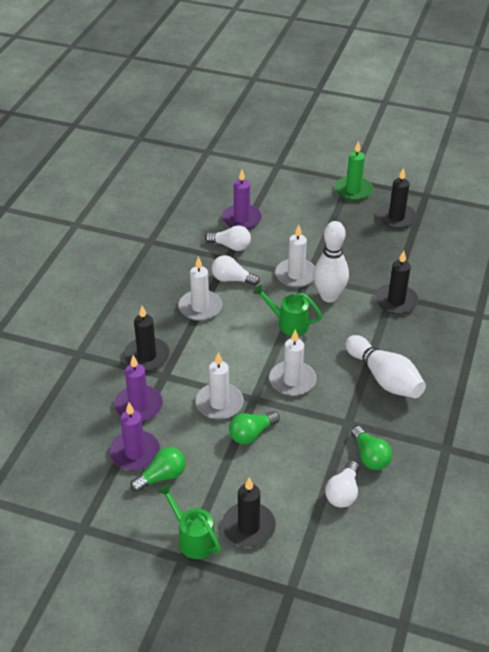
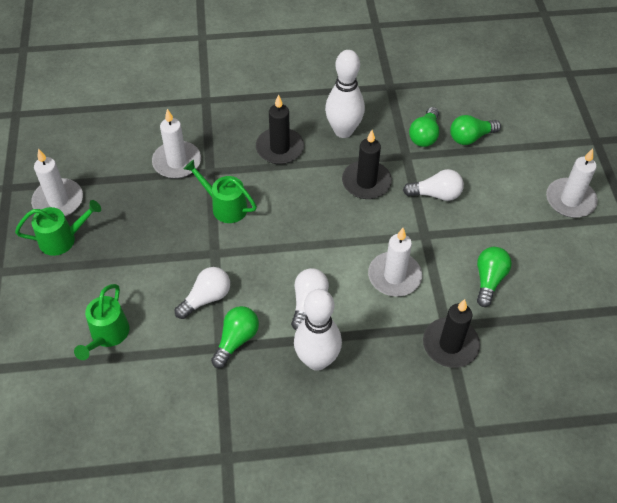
black candle: 4 -> 3
green candle: 1 -> 0
green light bulb: 3 -> 4
green watering can: 2 -> 3
purple candle: 3 -> 0

